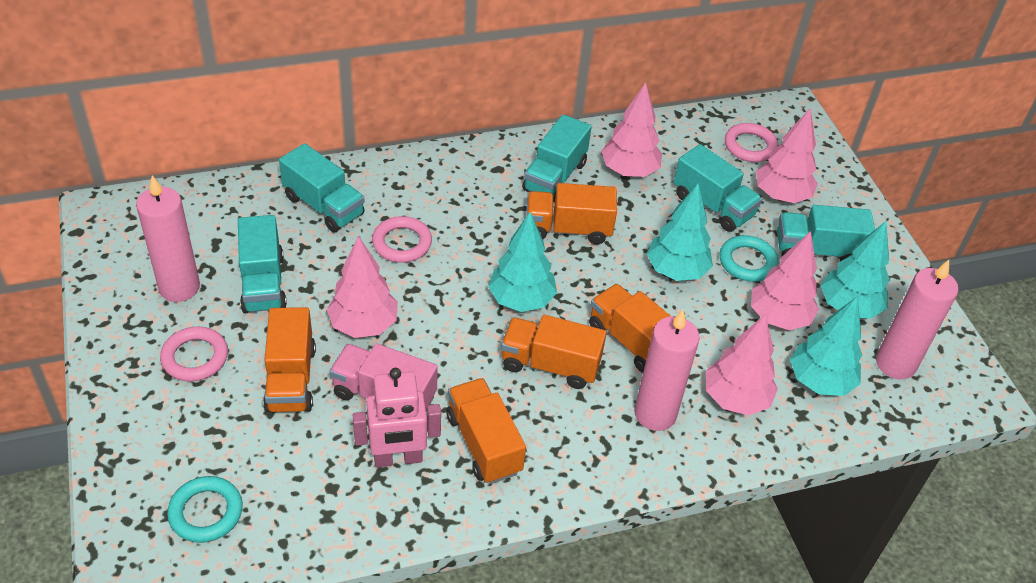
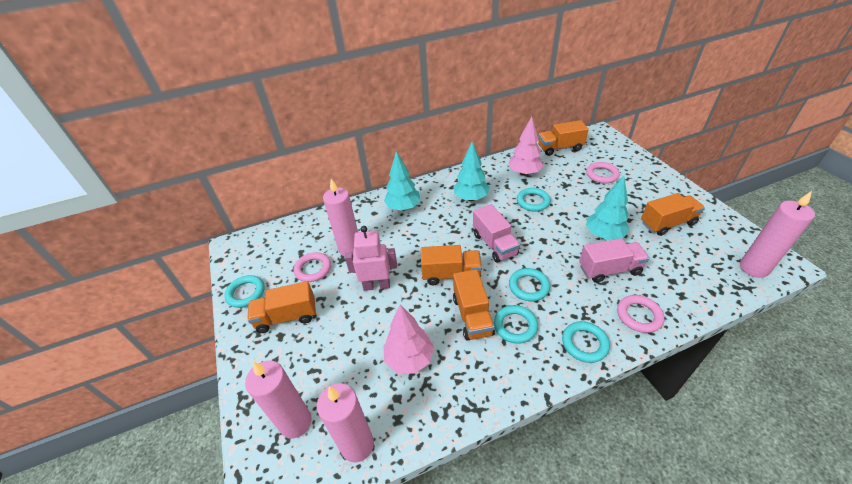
pink candle: 3 -> 4
pink tree: 5 -> 2
pink truck: 1 -> 2
turquoise ring: 2 -> 5
turquoise tree: 4 -> 3
turquoise truck: 5 -> 0

